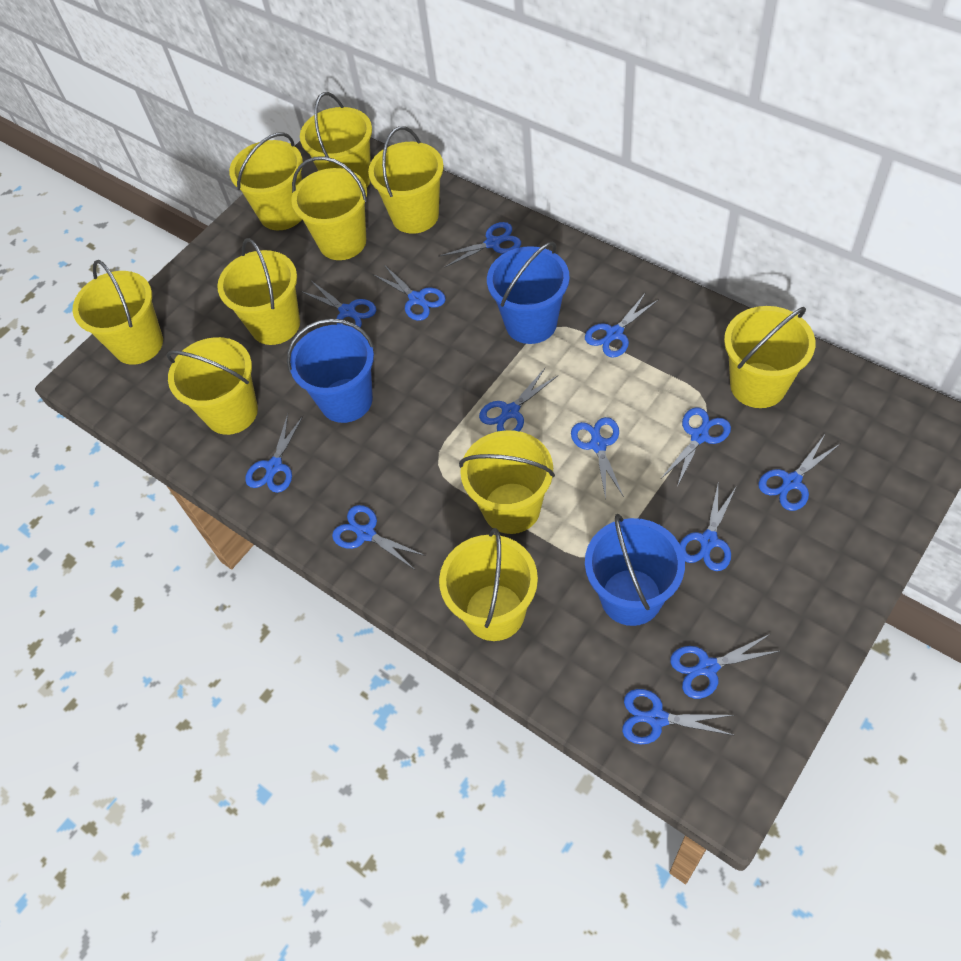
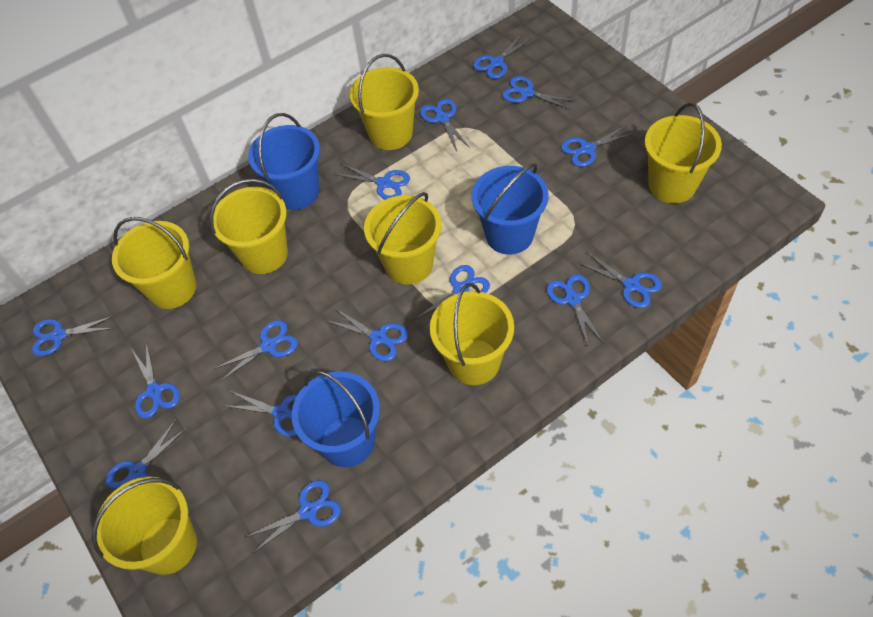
blue scissors: 13 -> 15
yellow bucket: 10 -> 7

